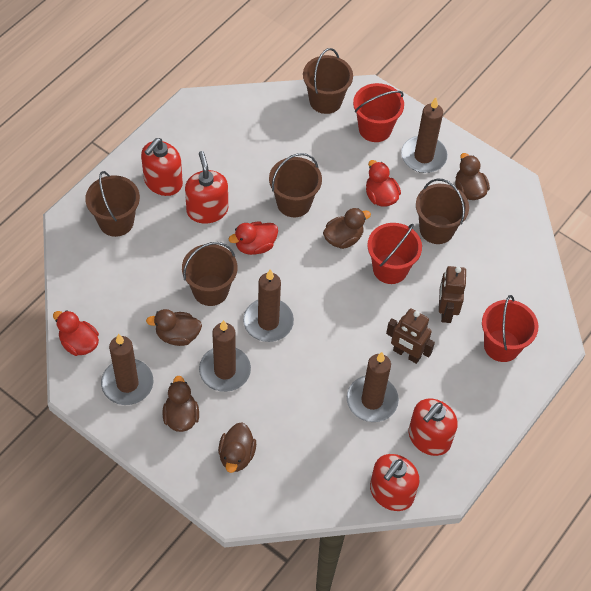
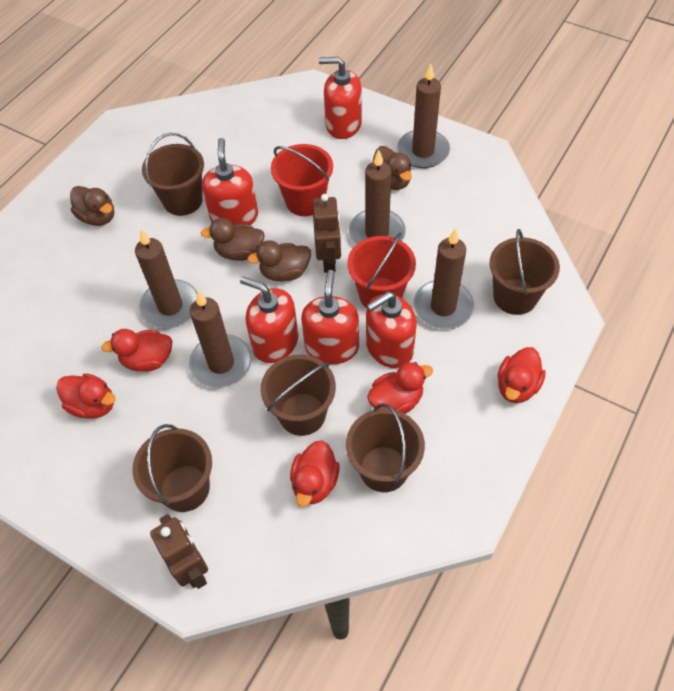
brown duck: 5 -> 4
red bucket: 3 -> 2
red duck: 3 -> 5
red soap dispenser: 4 -> 5

